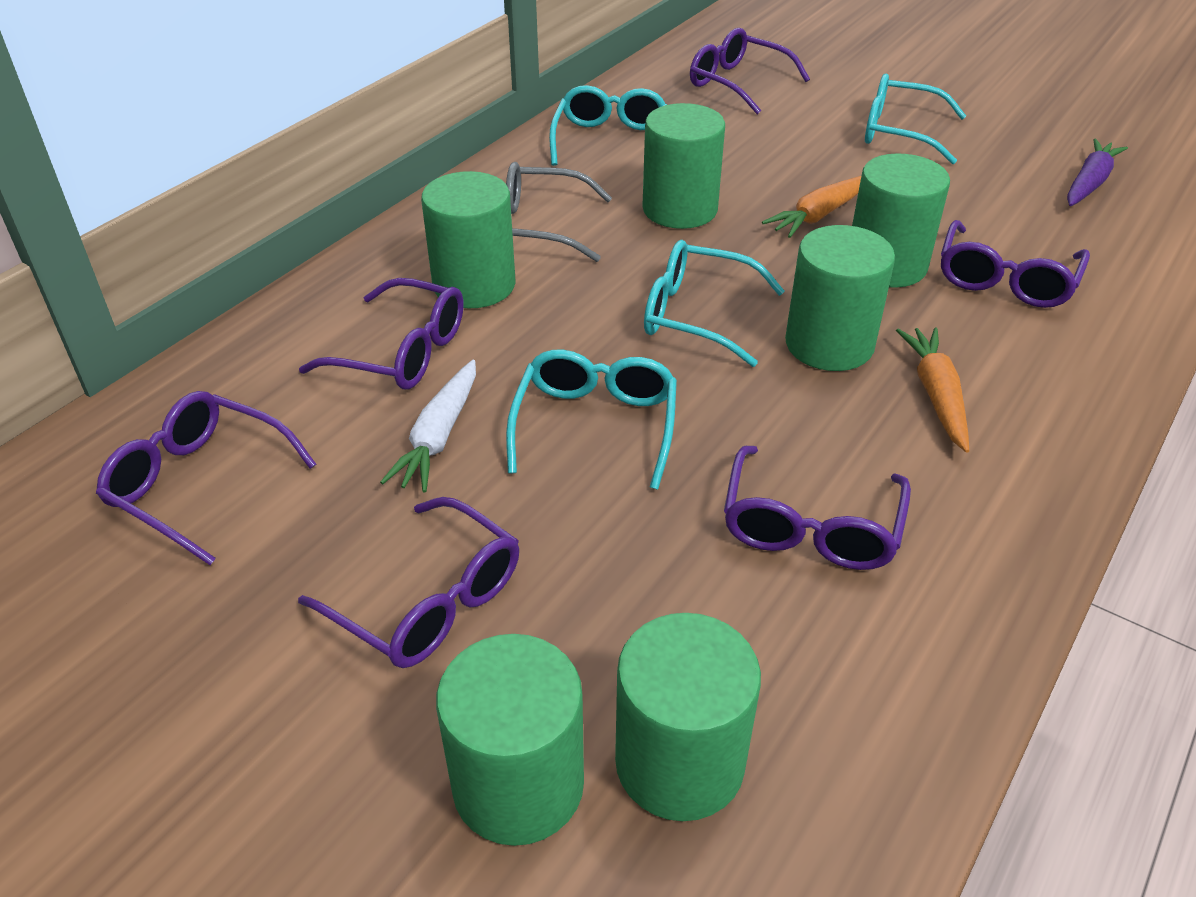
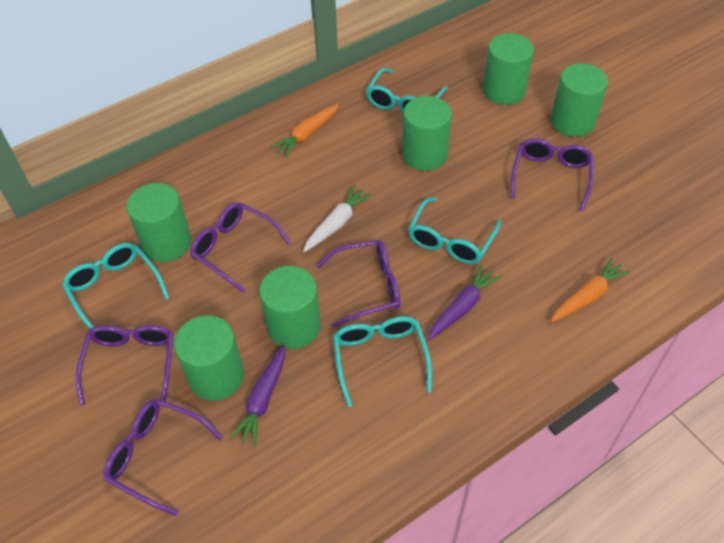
grey glasses: 1 -> 0
purple carrot: 1 -> 2
purple glasses: 6 -> 5

